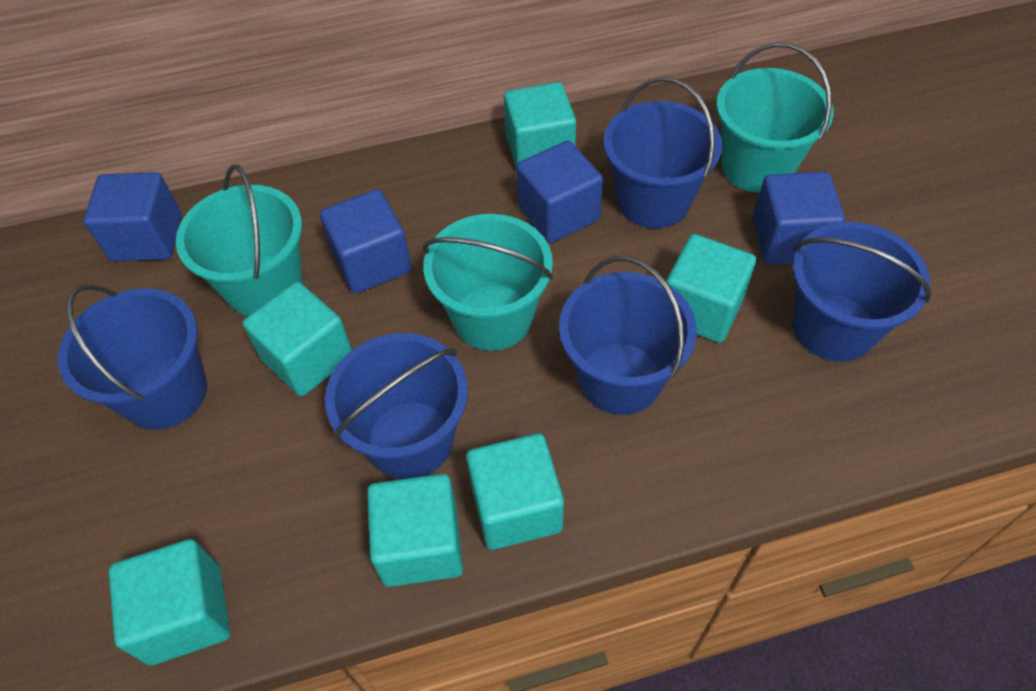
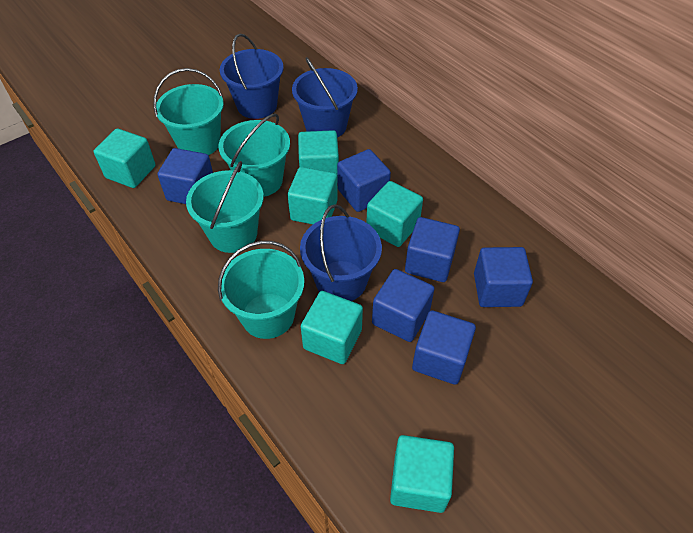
blue bucket: 5 -> 3
blue cube: 4 -> 6
turquoise bucket: 3 -> 4

